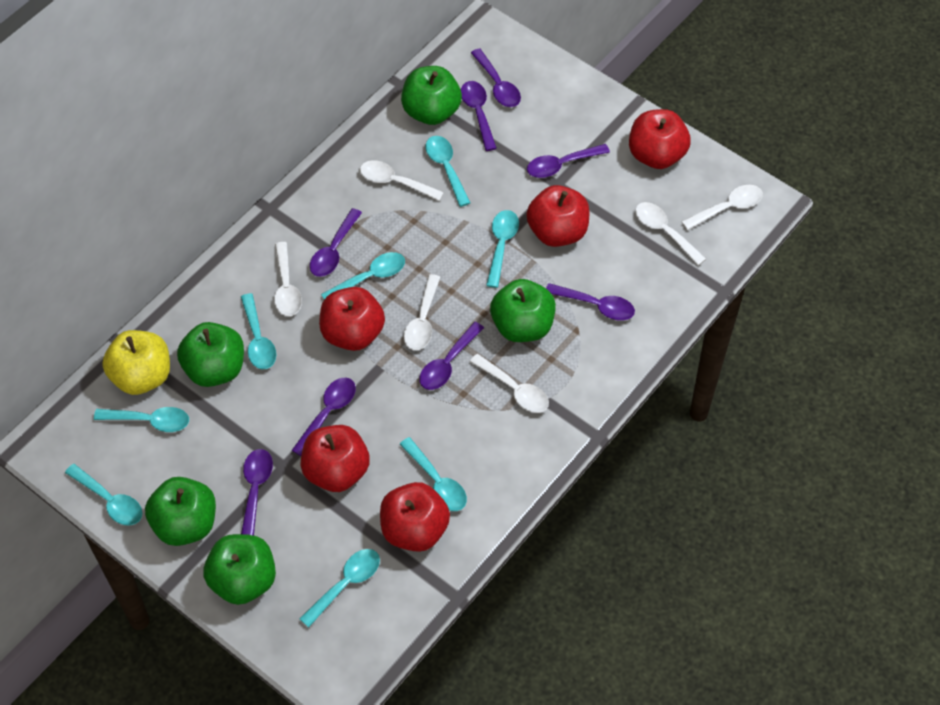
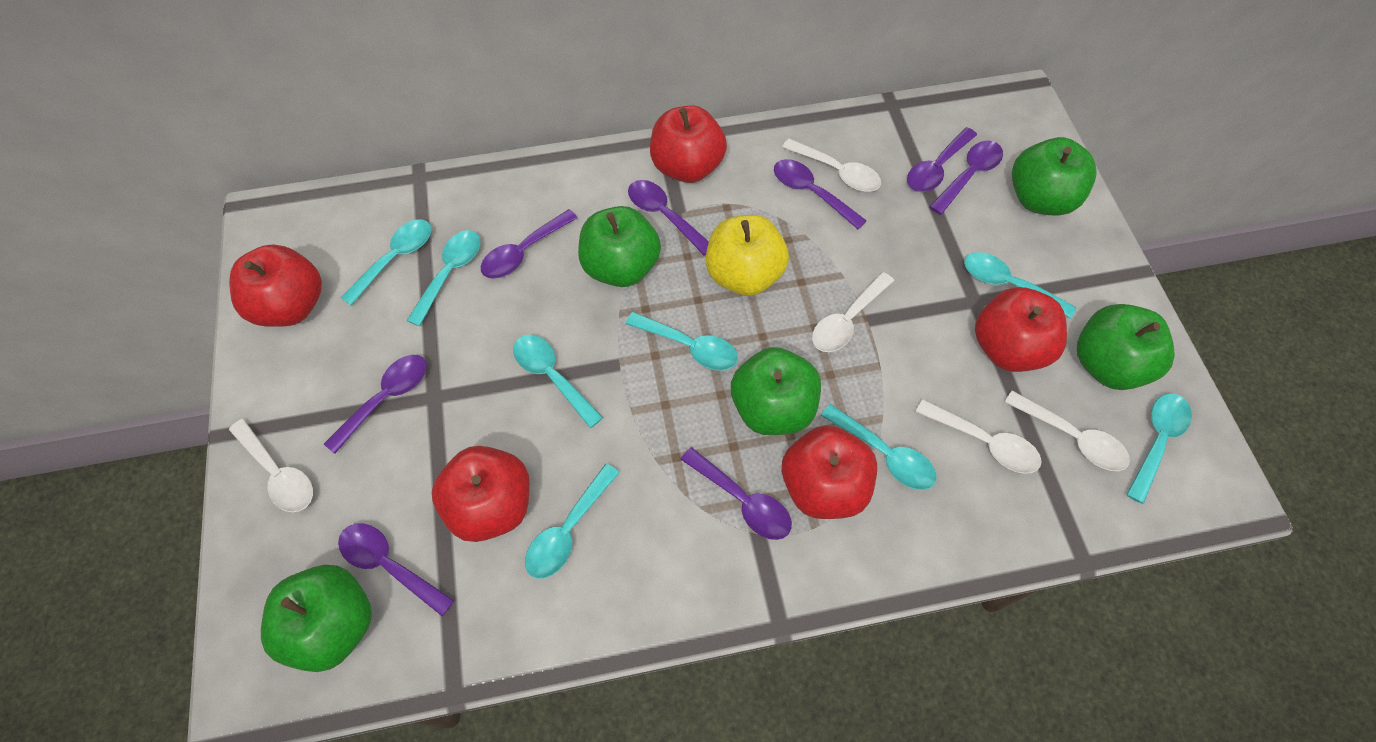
white spoon: 6 -> 5

